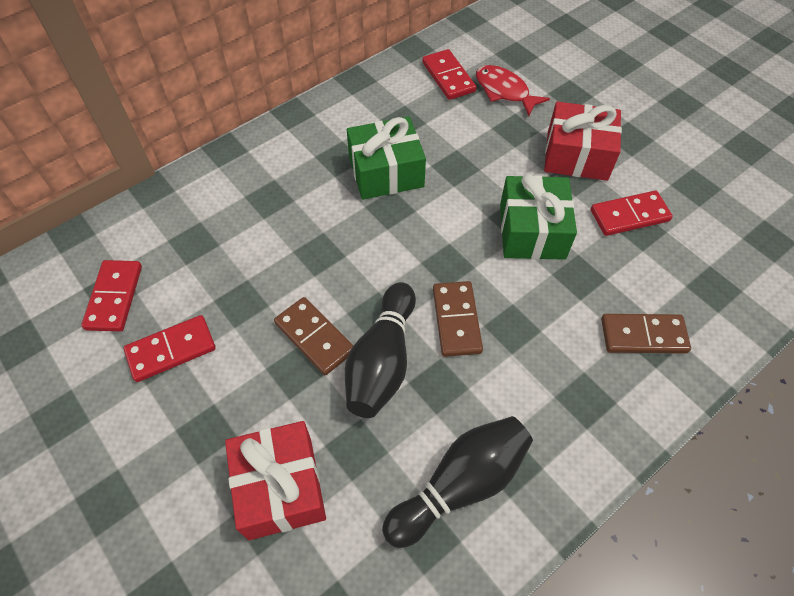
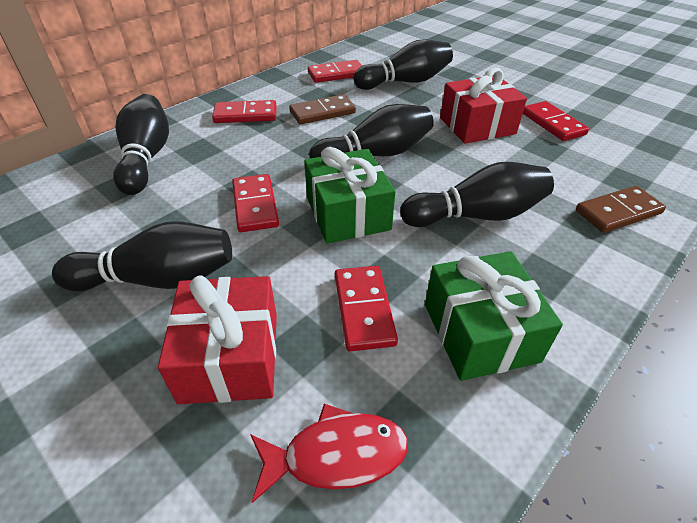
black bowling pin: 2 -> 5
brown domino: 3 -> 2
red domino: 4 -> 5

